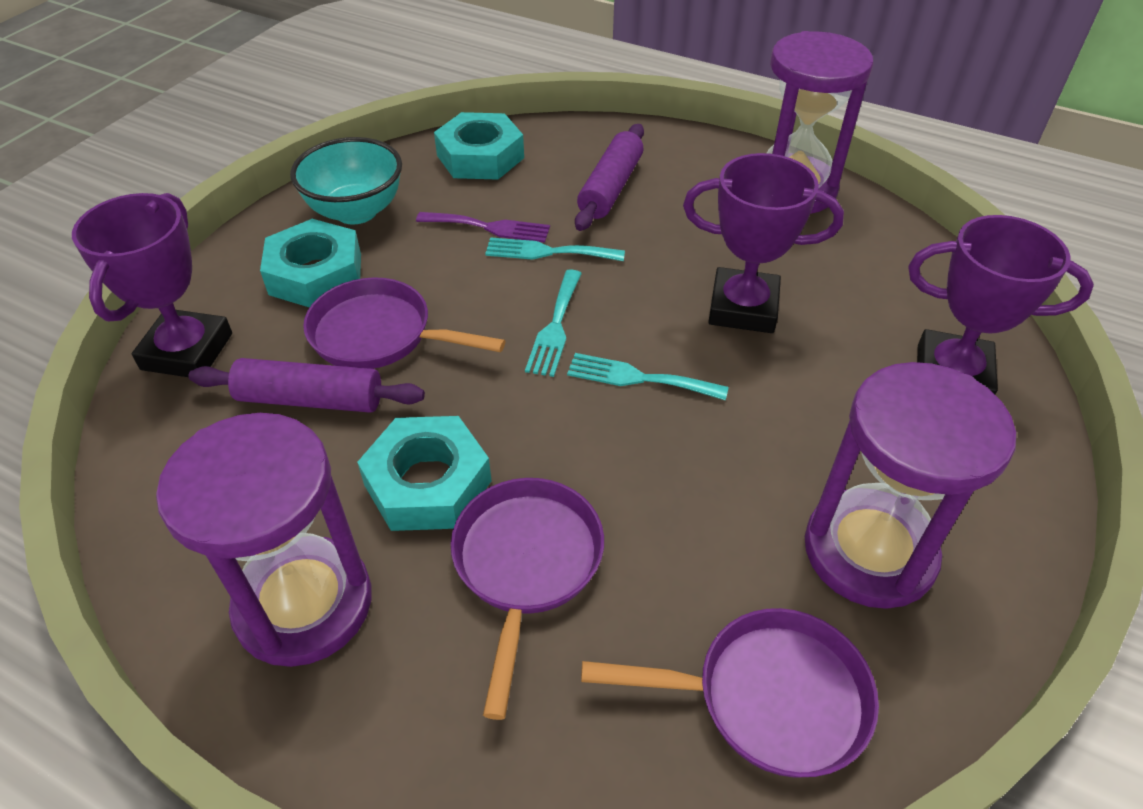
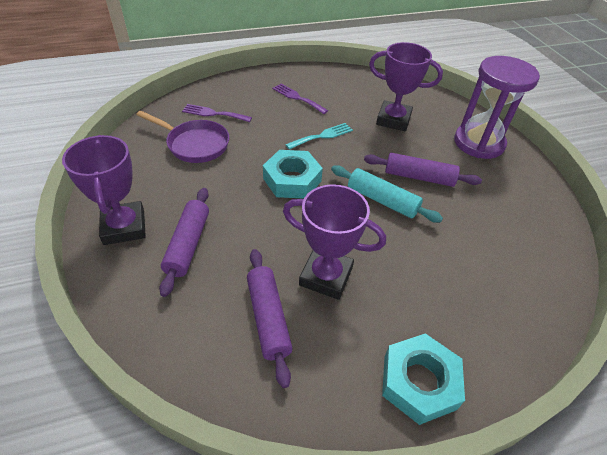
purple fork: 1 -> 2
purple hourglass: 3 -> 1
purple pan: 3 -> 1
purple rolling pin: 2 -> 3
turquoise bowl: 1 -> 0
turquoise fork: 3 -> 1
turquoise nut: 3 -> 2
turquoise rolling pin: 0 -> 1

